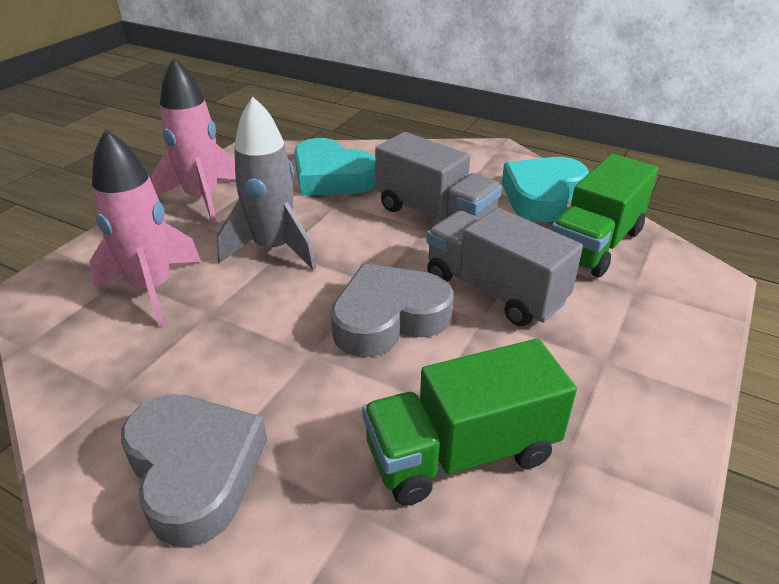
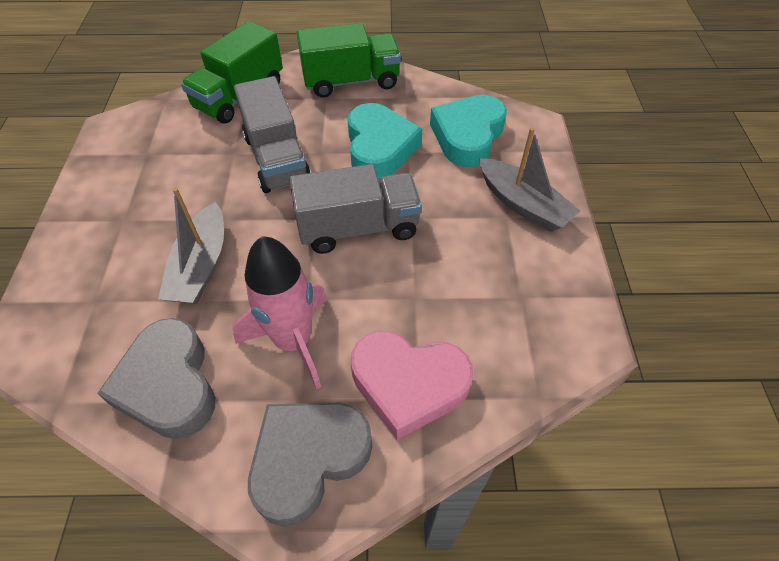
grey boat: 0 -> 2
grey rocket: 1 -> 0
pink heart: 0 -> 1
pink rocket: 2 -> 1

